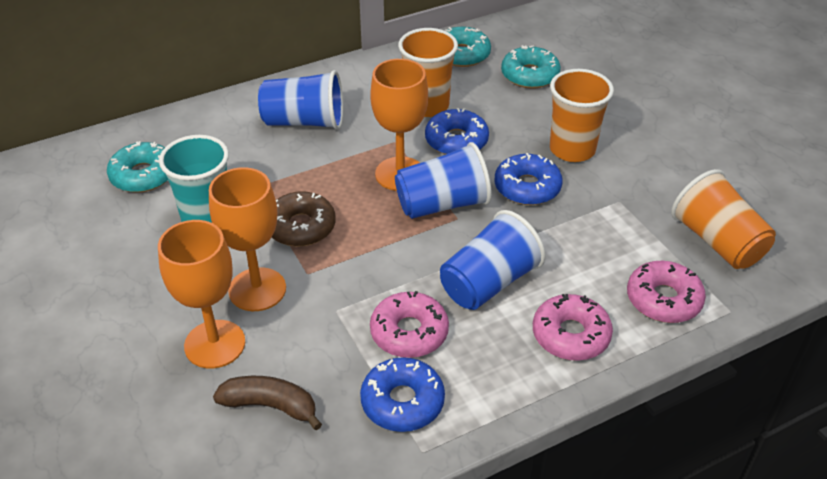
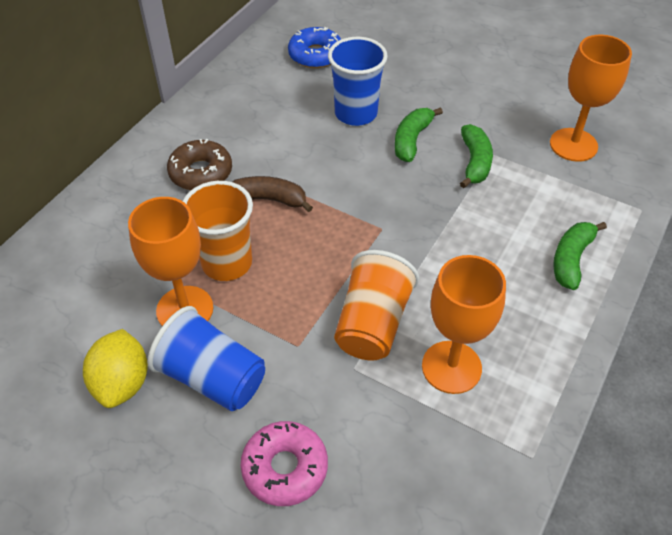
blue cup: 3 -> 2
blue donut: 3 -> 1
green banana: 0 -> 3
orange cup: 3 -> 2
pink donut: 3 -> 1
turquoise cup: 1 -> 0
turquoise donut: 3 -> 0
yellow lemon: 0 -> 1

